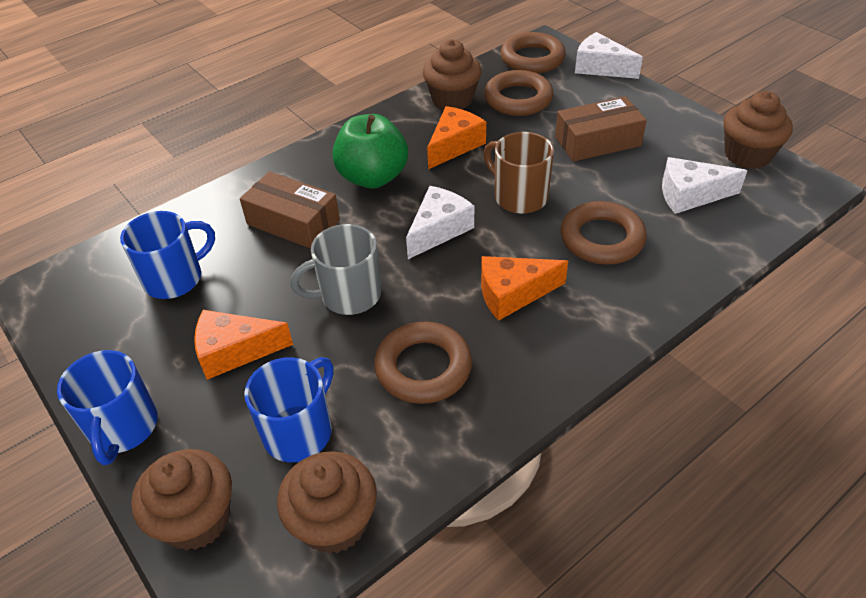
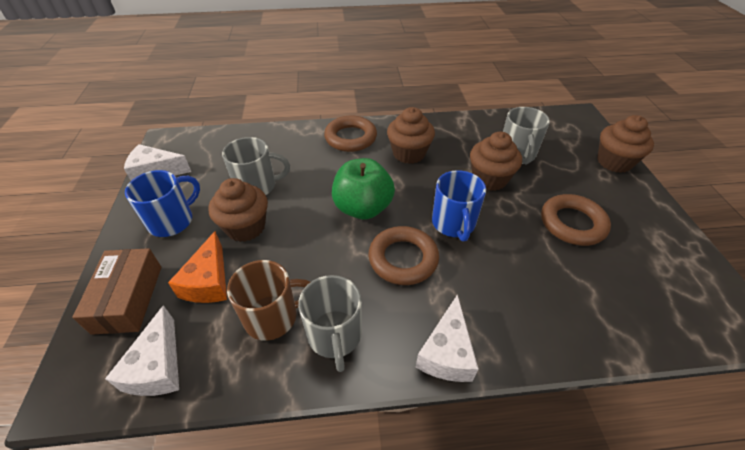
blue mug: 3 -> 2
brown box: 2 -> 1
brown ring: 4 -> 3
grey mug: 1 -> 3
orange cheese: 3 -> 1

